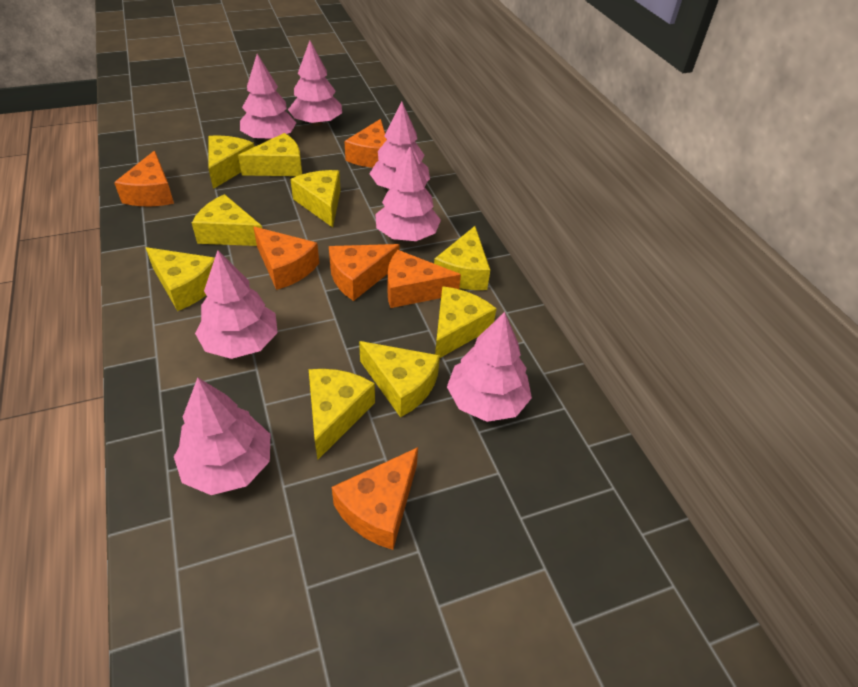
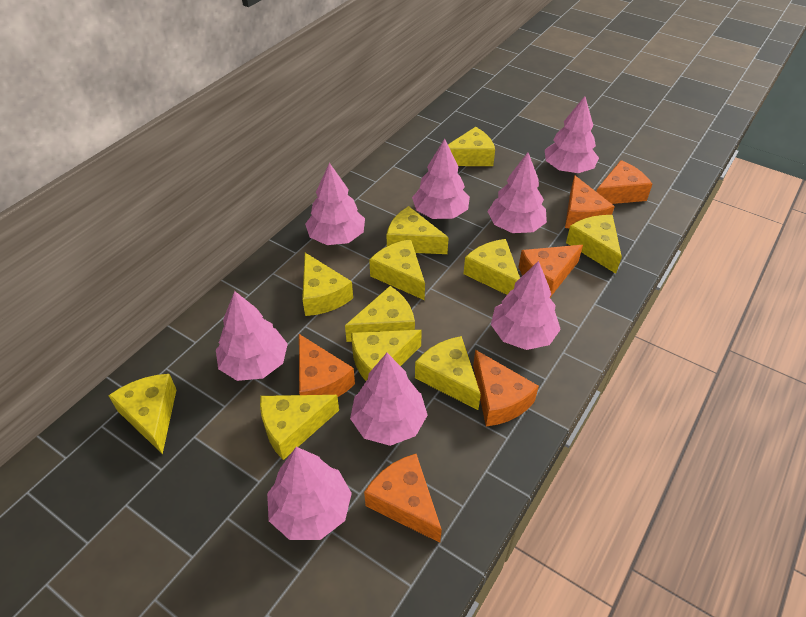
pink tree: 7 -> 8
yellow cheese: 9 -> 11

